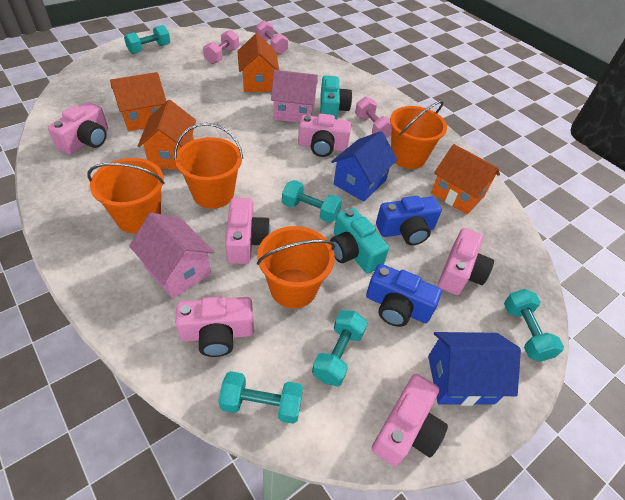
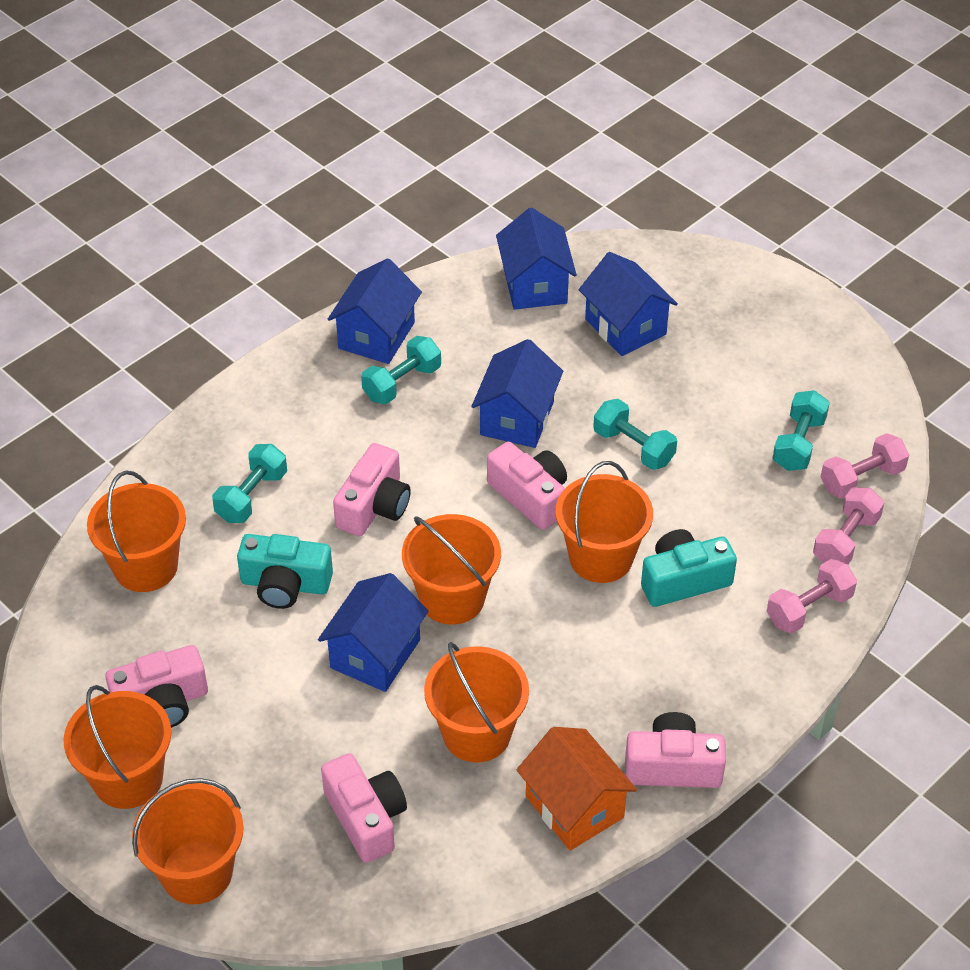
blue camera: 2 -> 0
blue house: 2 -> 5
orange bucket: 4 -> 6
orange house: 4 -> 1
pink camera: 6 -> 5
pink house: 2 -> 0
turquoise dumbbell: 5 -> 4

